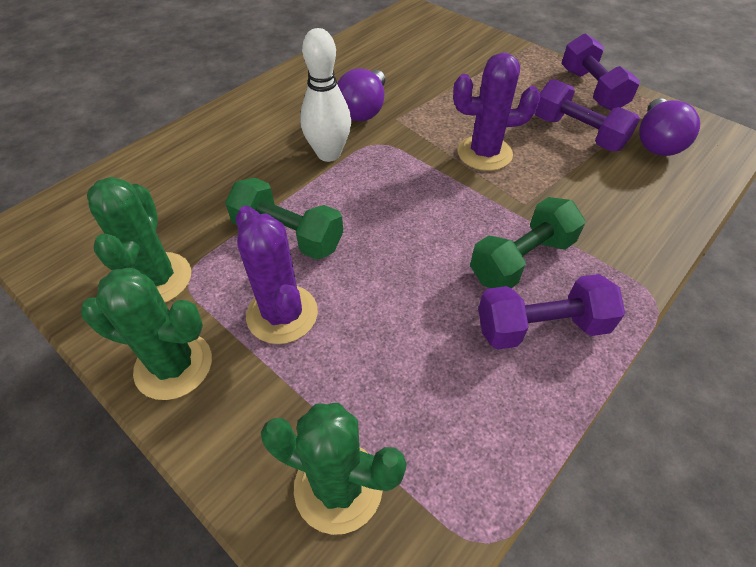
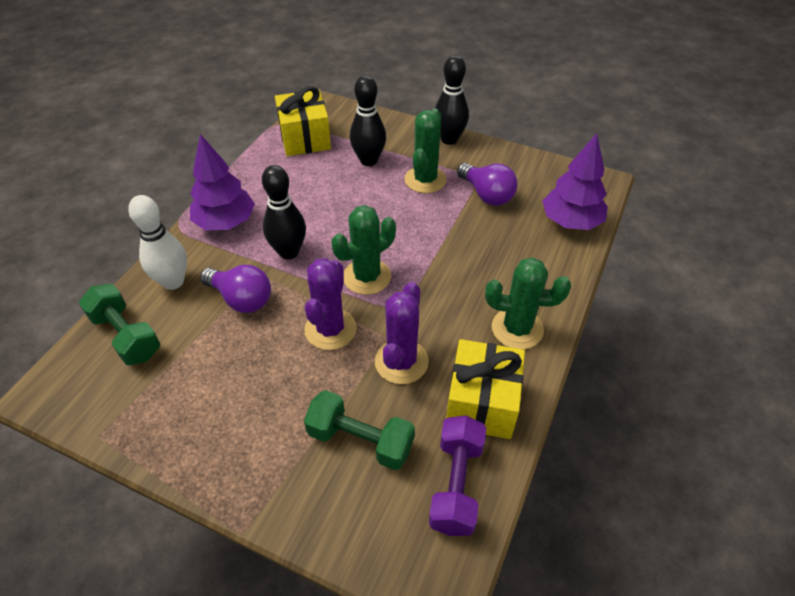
black bowling pin: 0 -> 3
purple dumbbell: 3 -> 1
purple tree: 0 -> 2
yellow gift: 0 -> 2

